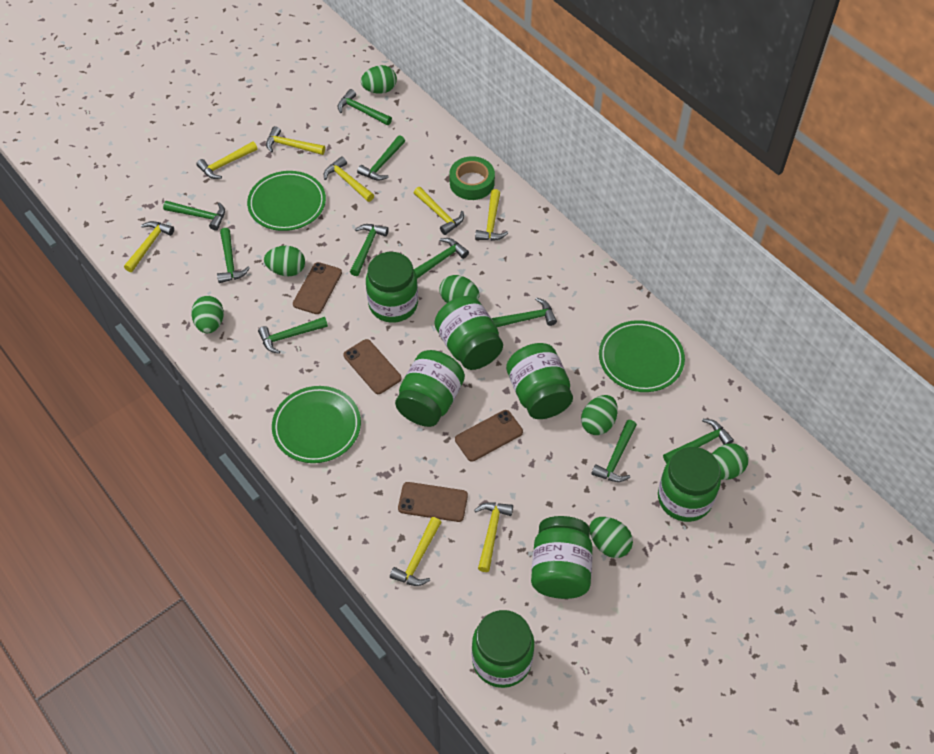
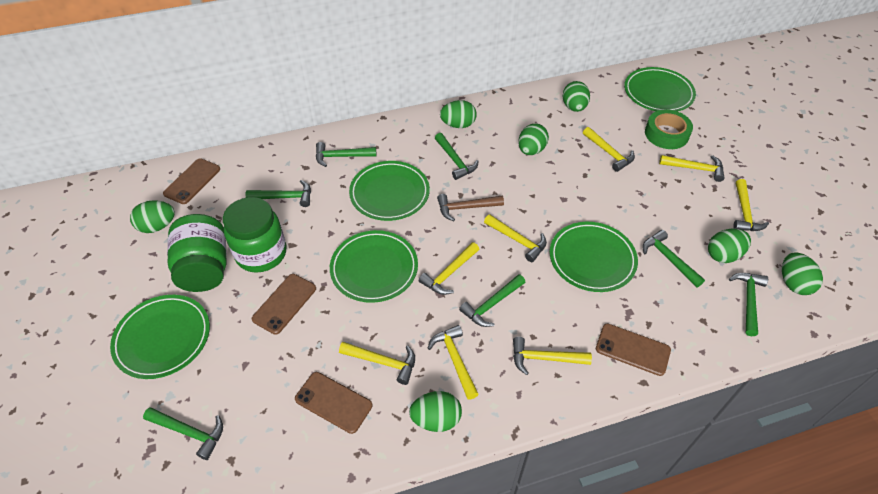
brown hammer: 0 -> 1
green hammer: 10 -> 7
green jar: 7 -> 2
green plate: 3 -> 5

